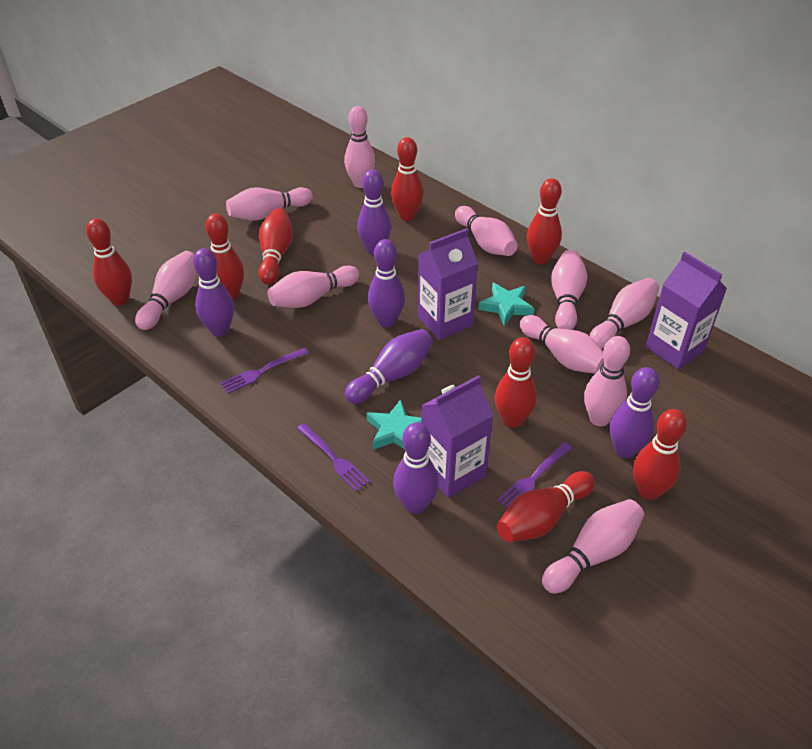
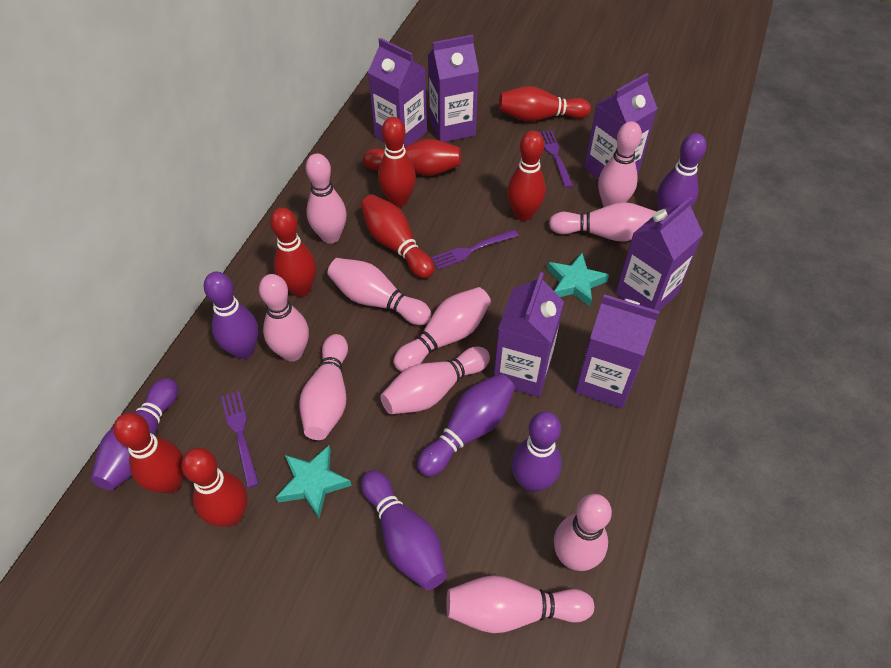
purple carton: 3 -> 6

